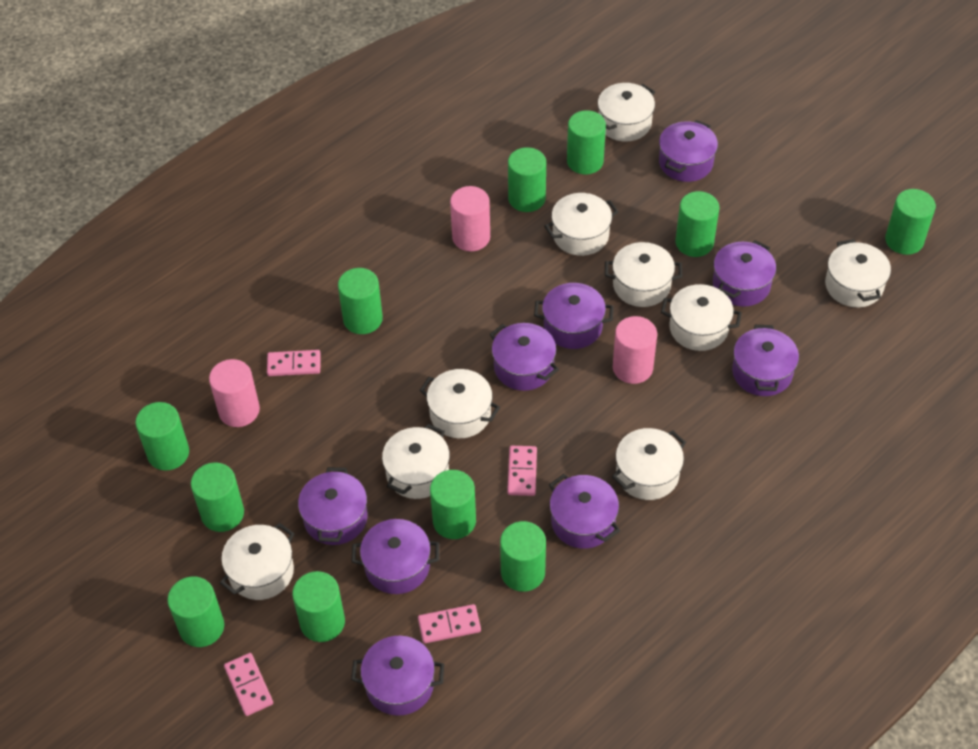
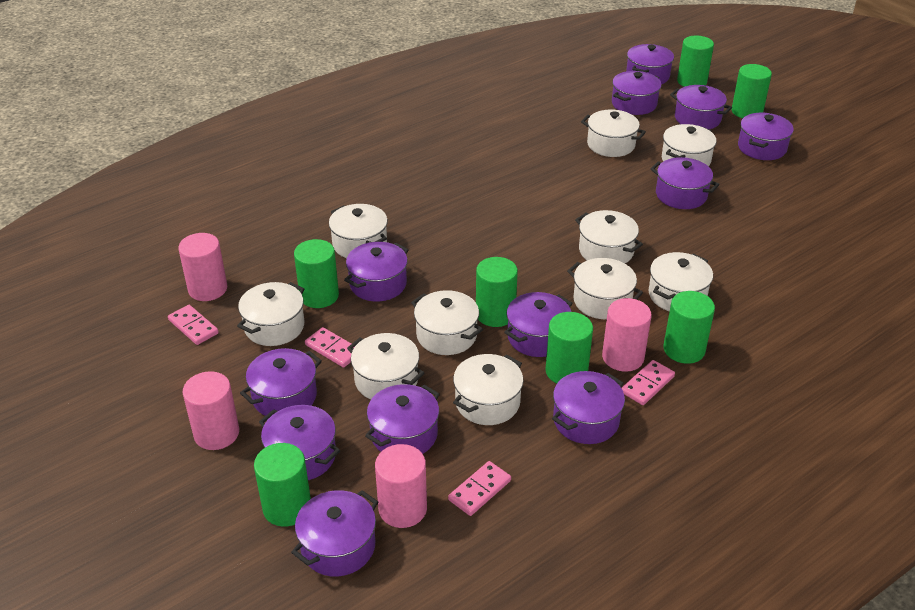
green cylinder: 11 -> 7
pink cylinder: 3 -> 4
purple pot: 9 -> 12
white pot: 9 -> 10

